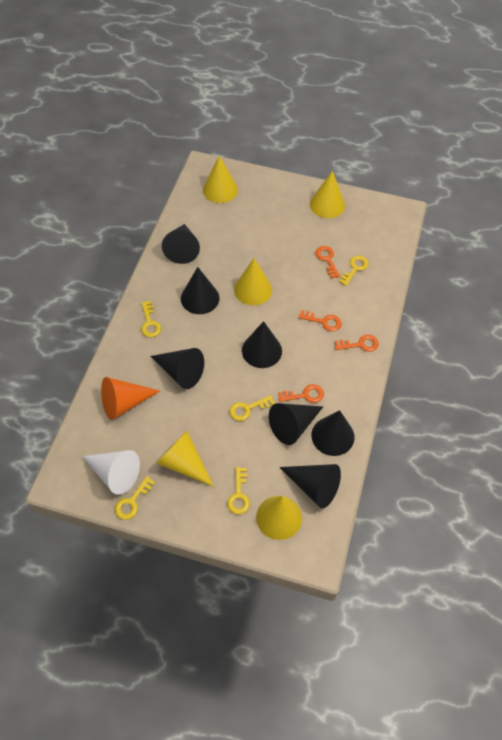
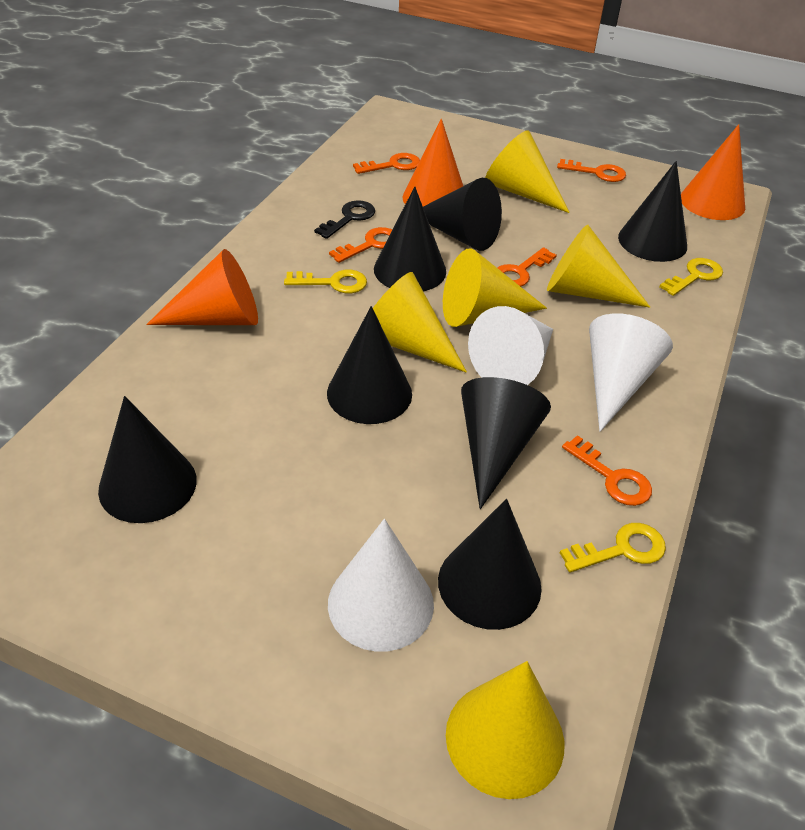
black key: 0 -> 1
orange cone: 1 -> 3
orange key: 4 -> 5
white cone: 1 -> 3
yellow key: 5 -> 3

